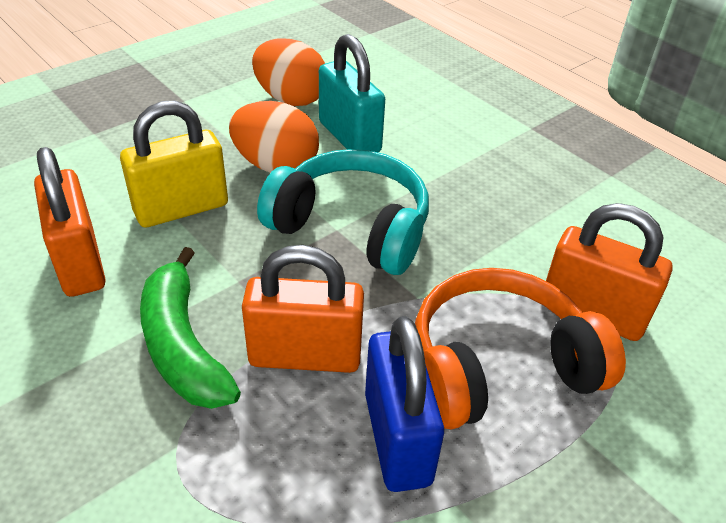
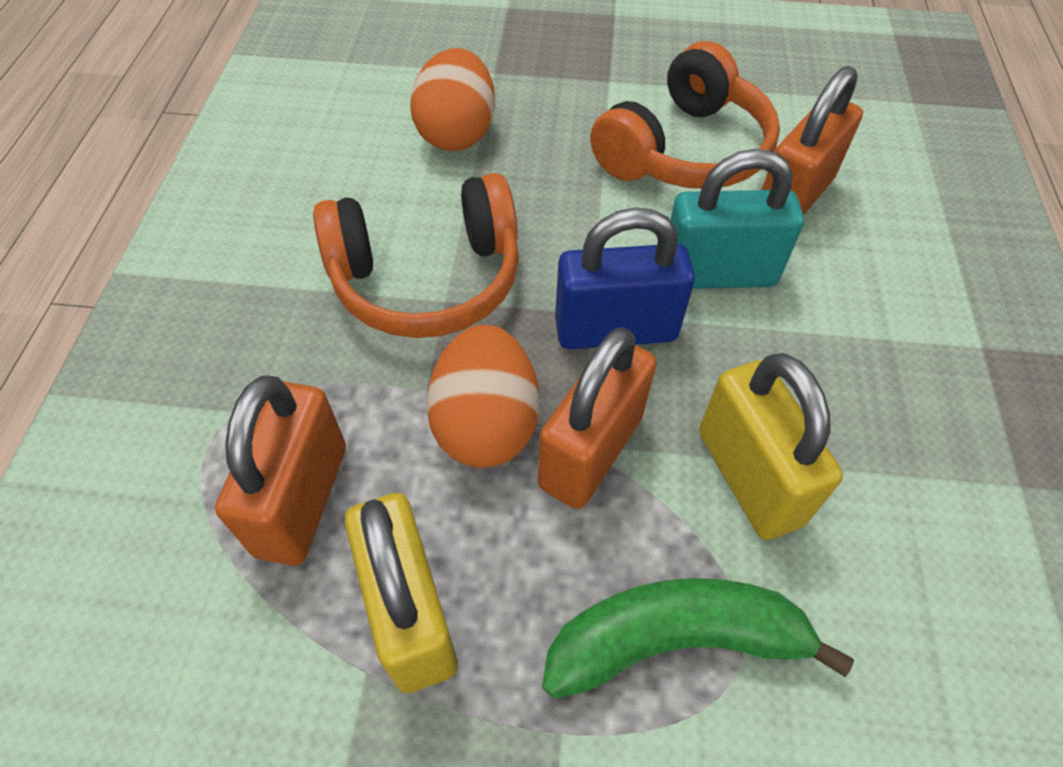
orange headphones: 1 -> 2
turquoise headphones: 1 -> 0
yellow padlock: 1 -> 2

